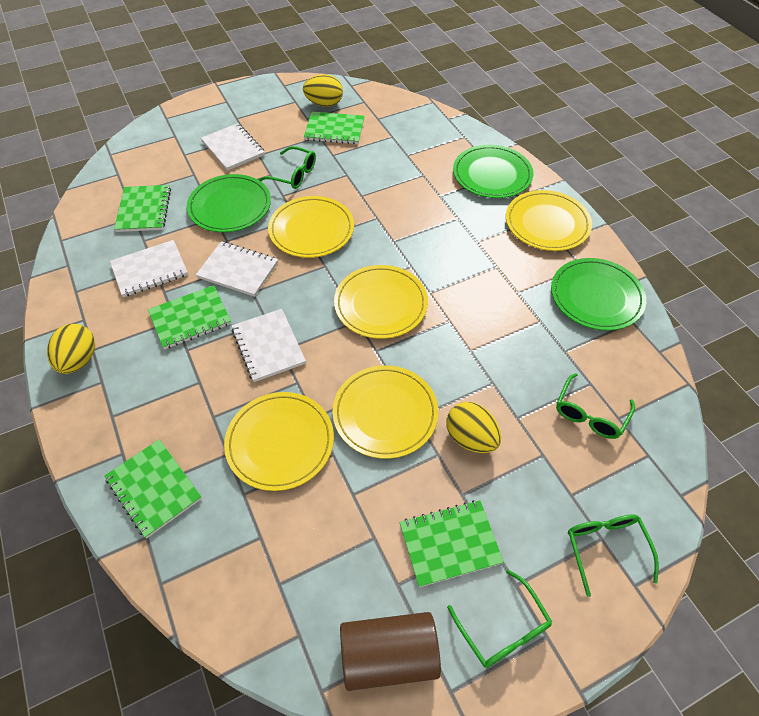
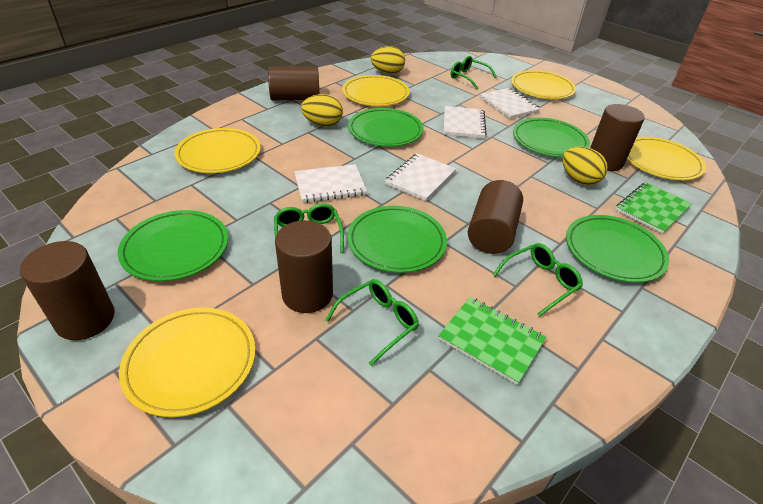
brown cylinder: 1 -> 5
green notebook: 5 -> 2
green plate: 3 -> 5

